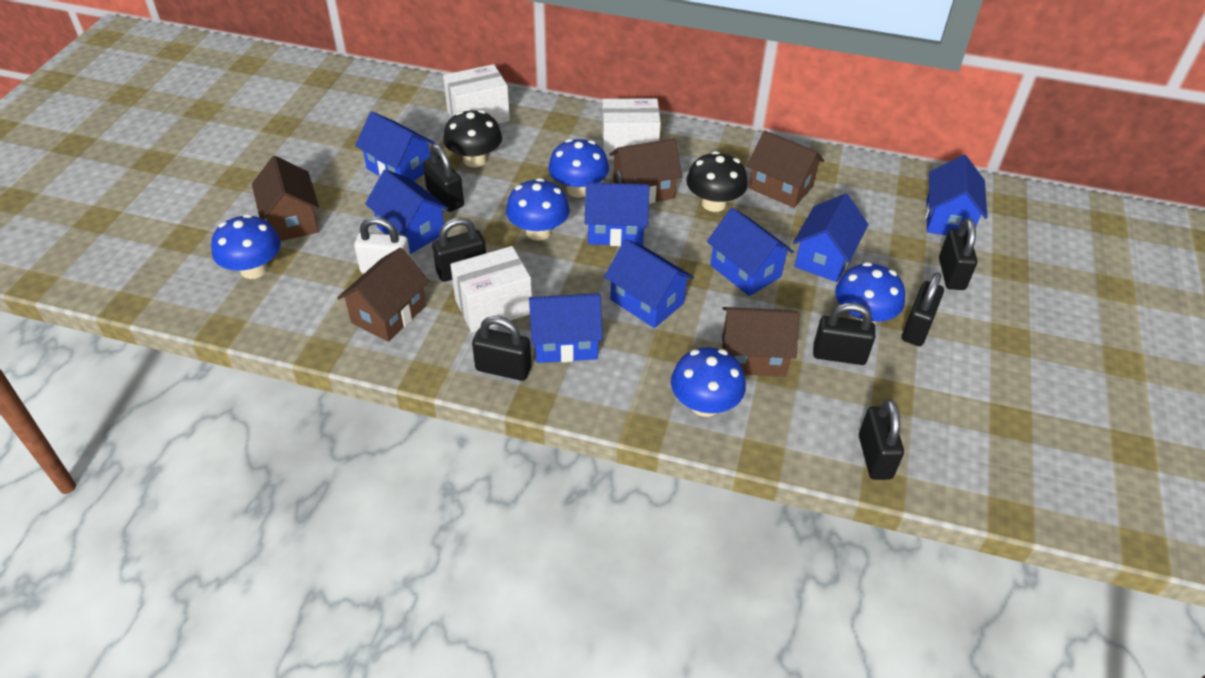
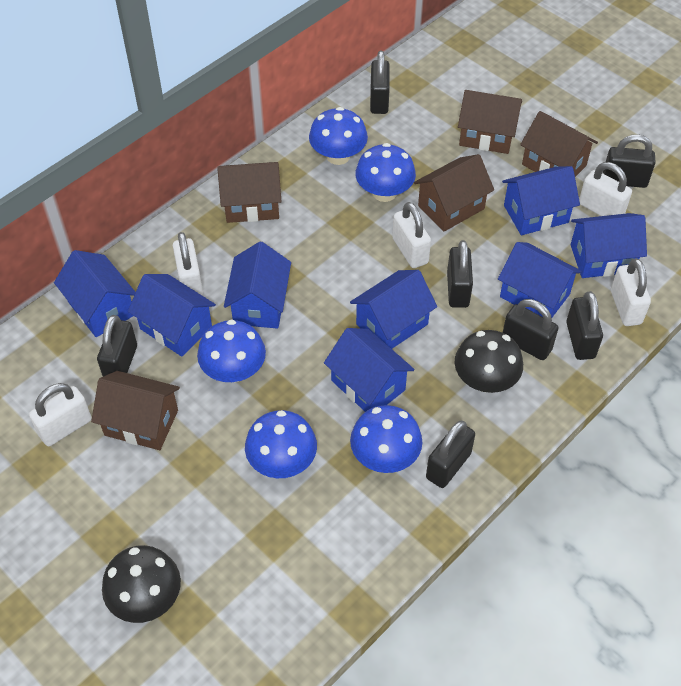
white box: 3 -> 0
white padlock: 1 -> 5

